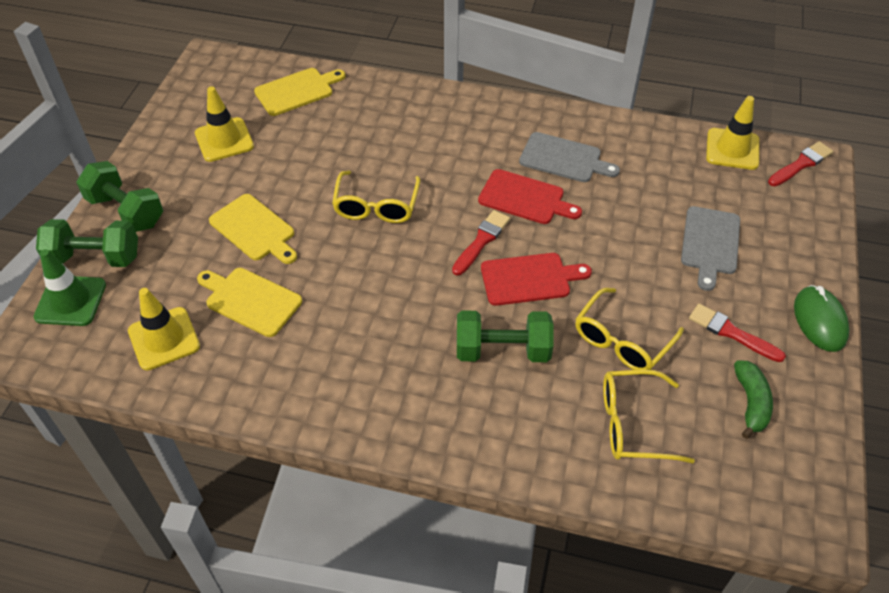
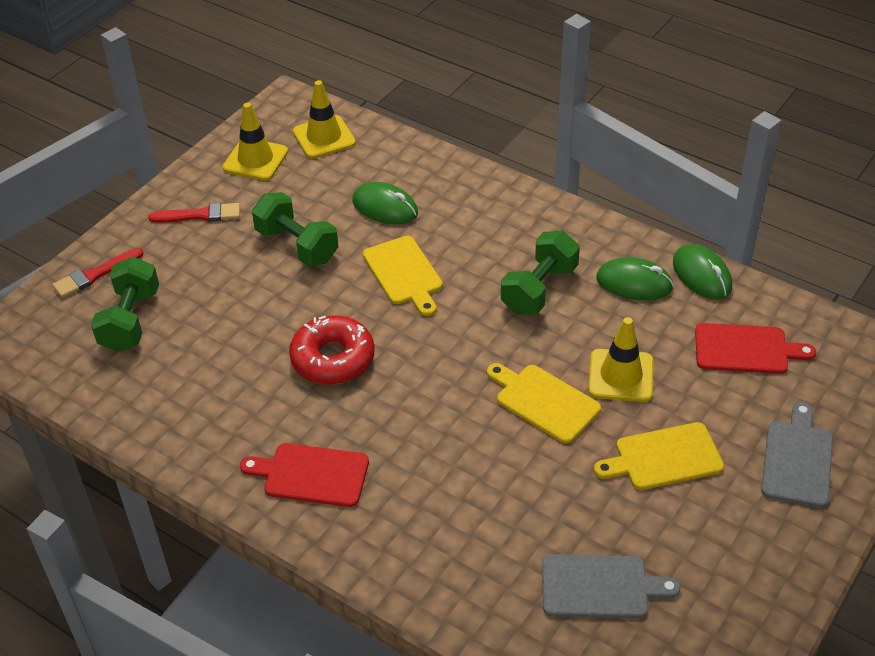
green banana: 1 -> 0
green mouse: 1 -> 3
green traffic cone: 1 -> 0
red brush: 3 -> 2
red donut: 0 -> 1
yellow glasses: 3 -> 0

